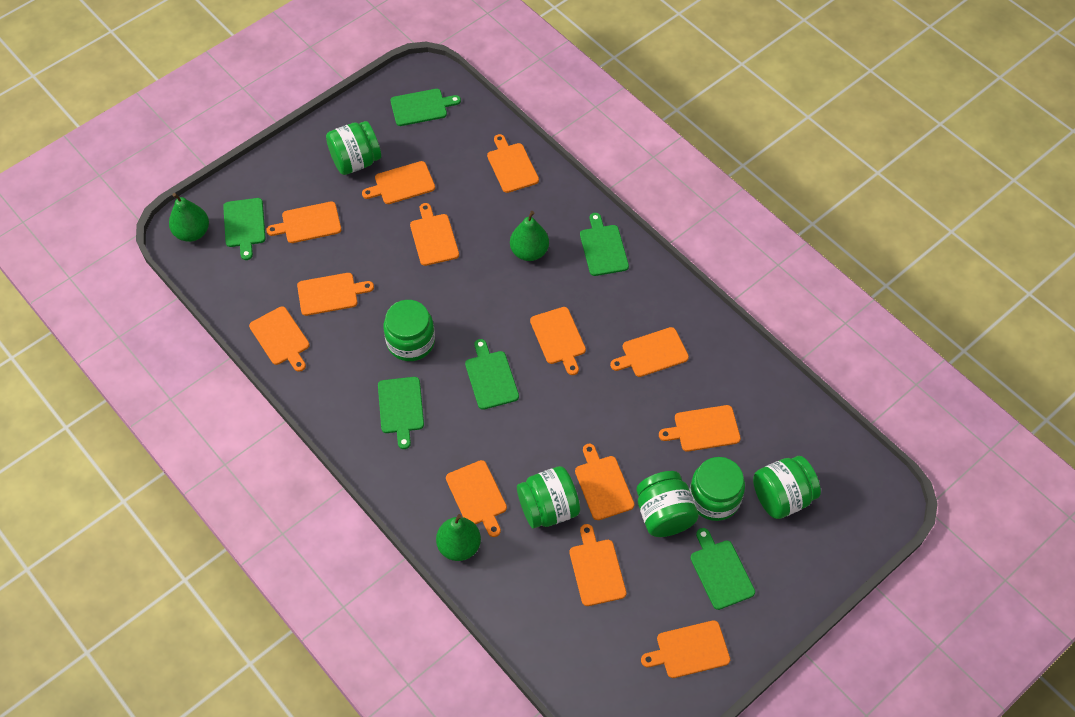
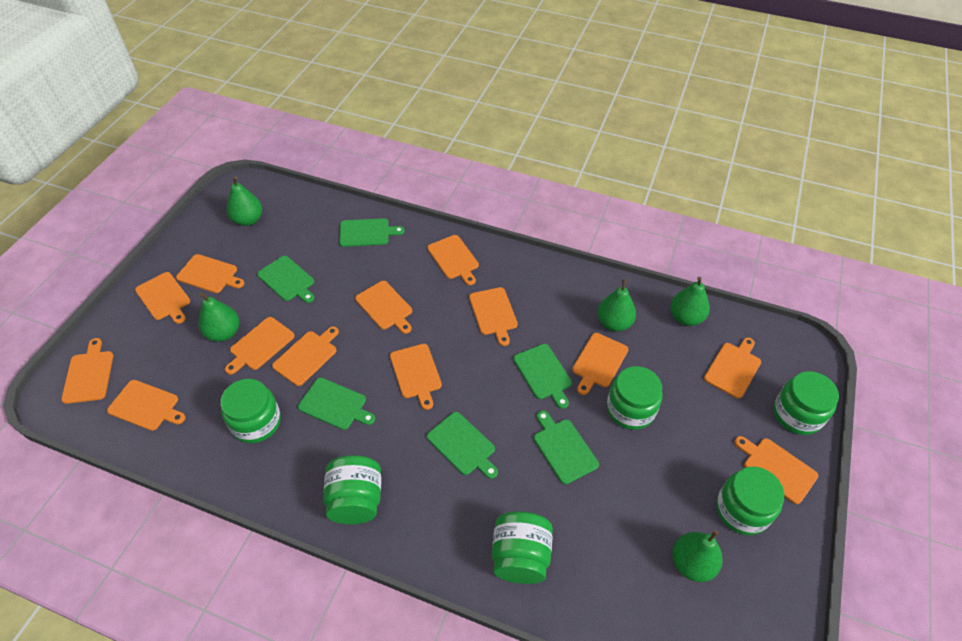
green pear: 3 -> 5

